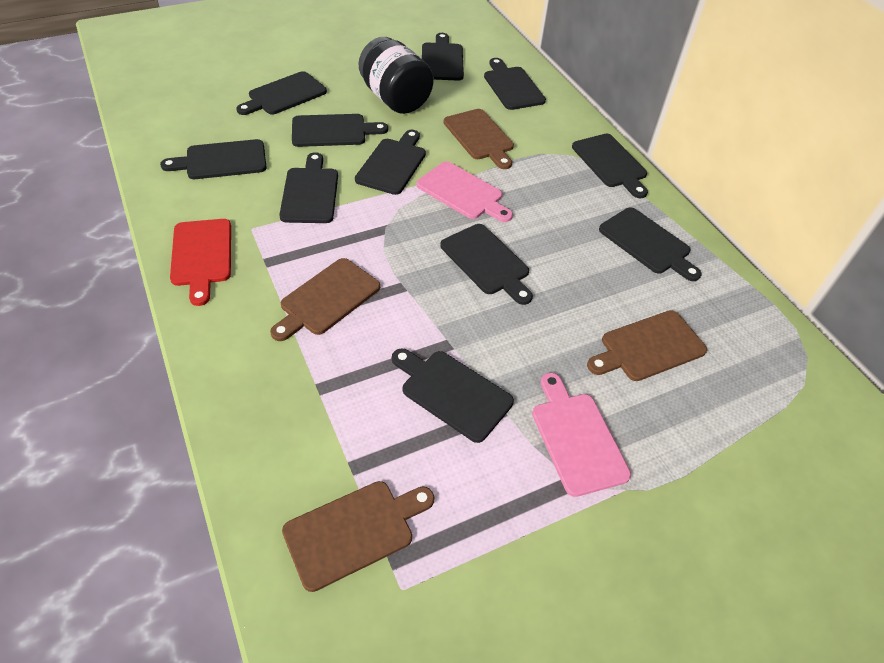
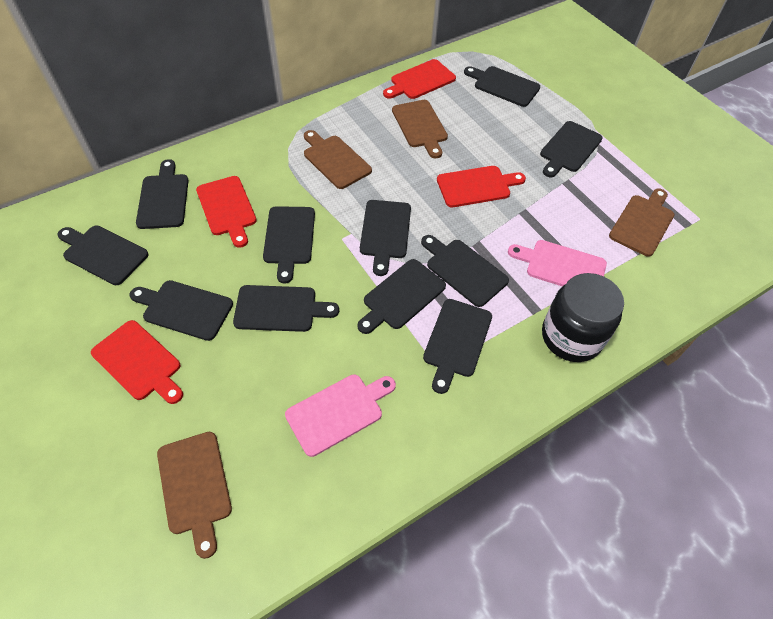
red cutting board: 1 -> 4

